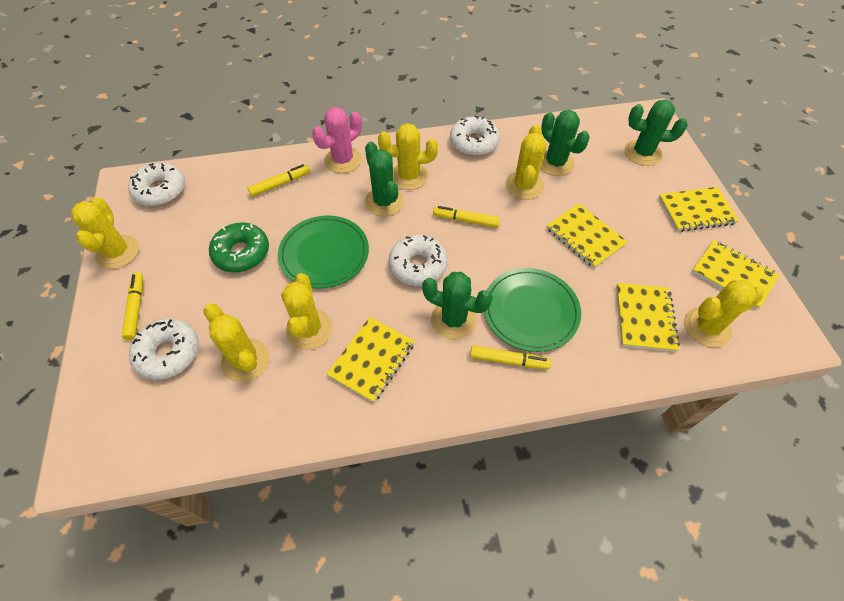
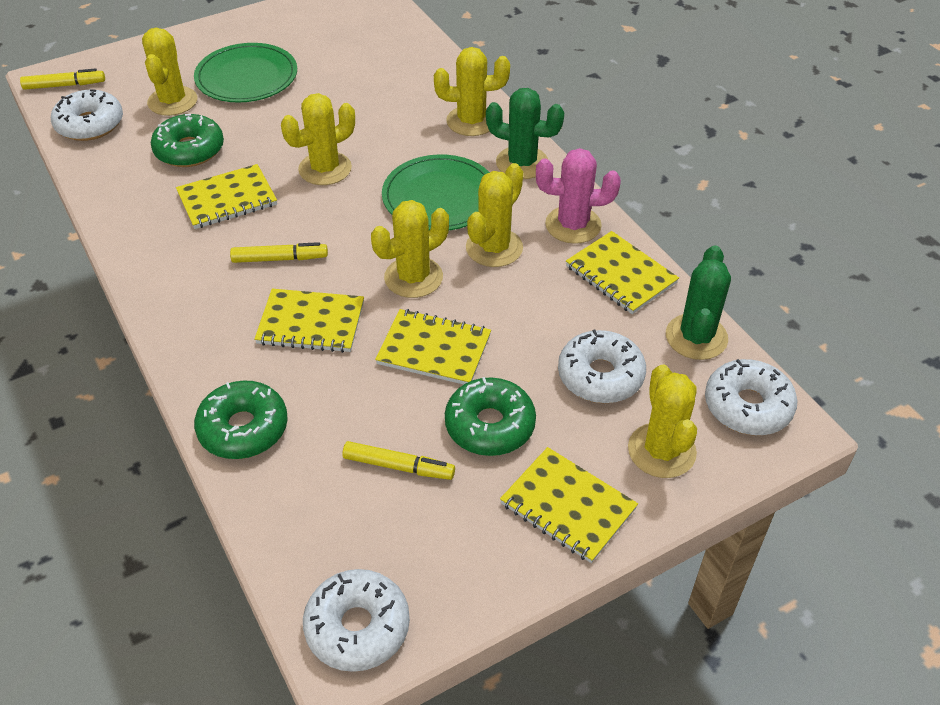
green cactus: 4 -> 2
green donut: 1 -> 3
yellow marker: 4 -> 3

